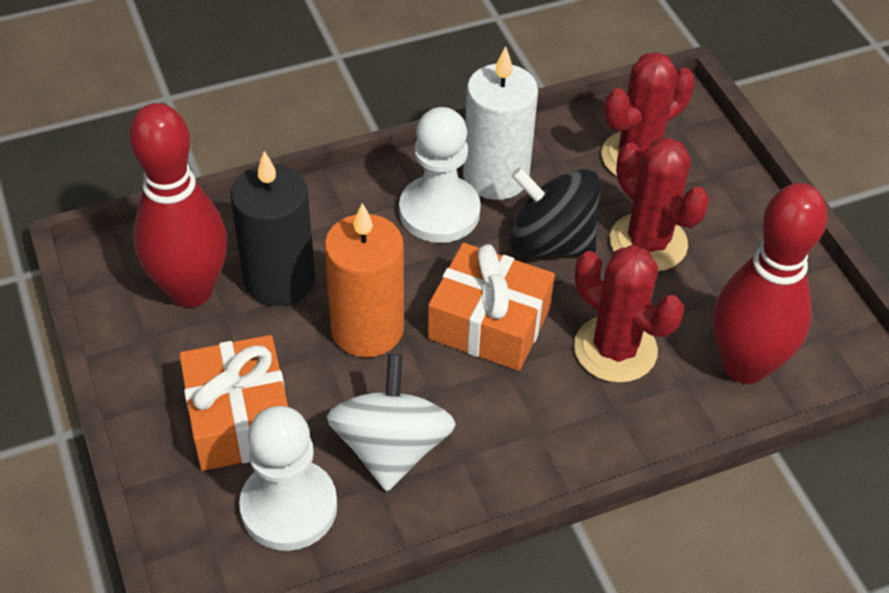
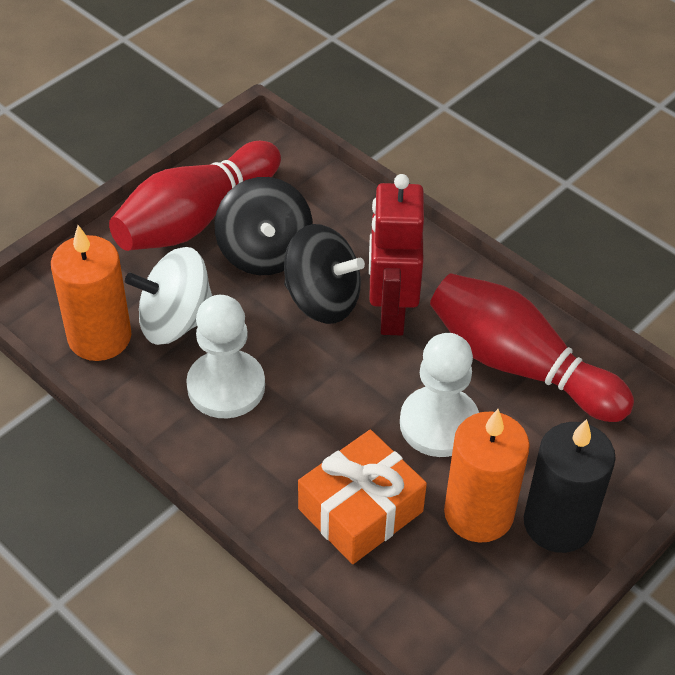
black spinning top: 1 -> 2
orange candle: 1 -> 2
orange gift: 2 -> 1
red cactus: 3 -> 0
red robot: 0 -> 1
white candle: 1 -> 0

